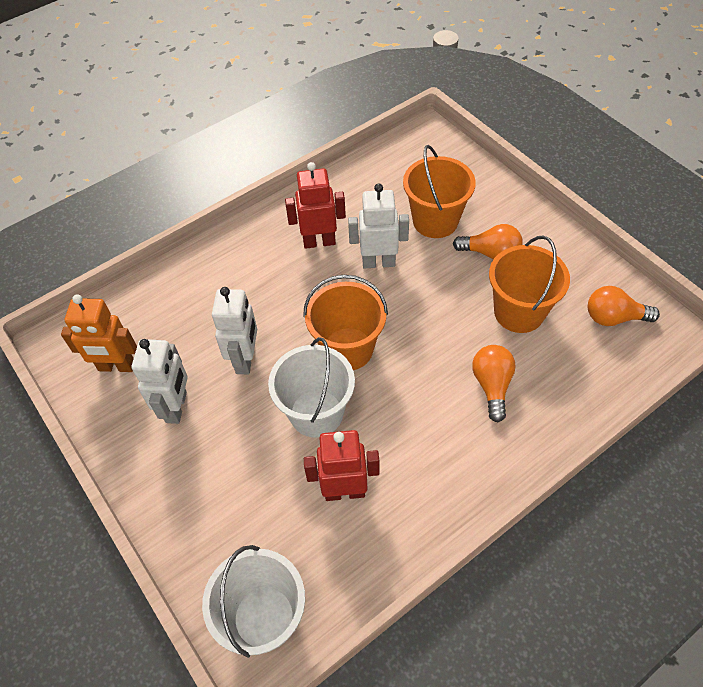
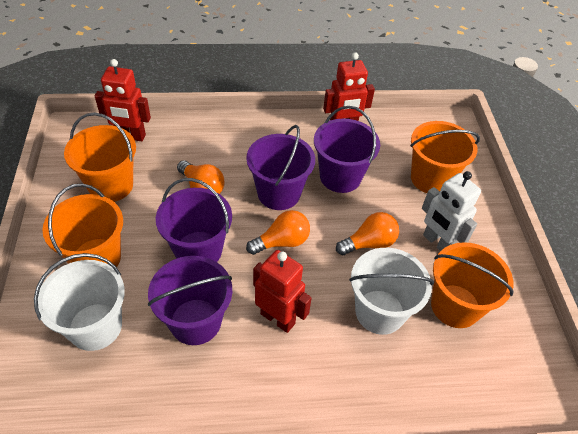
orange bucket: 3 -> 4
orange robot: 1 -> 0
purple bucket: 0 -> 4
red robot: 2 -> 3
white robot: 3 -> 1

